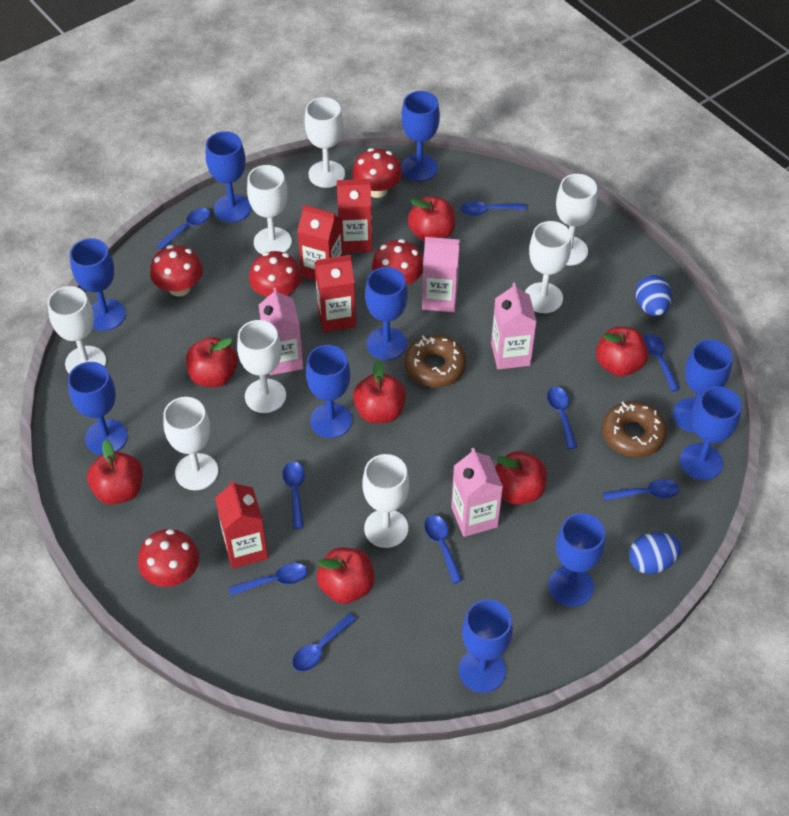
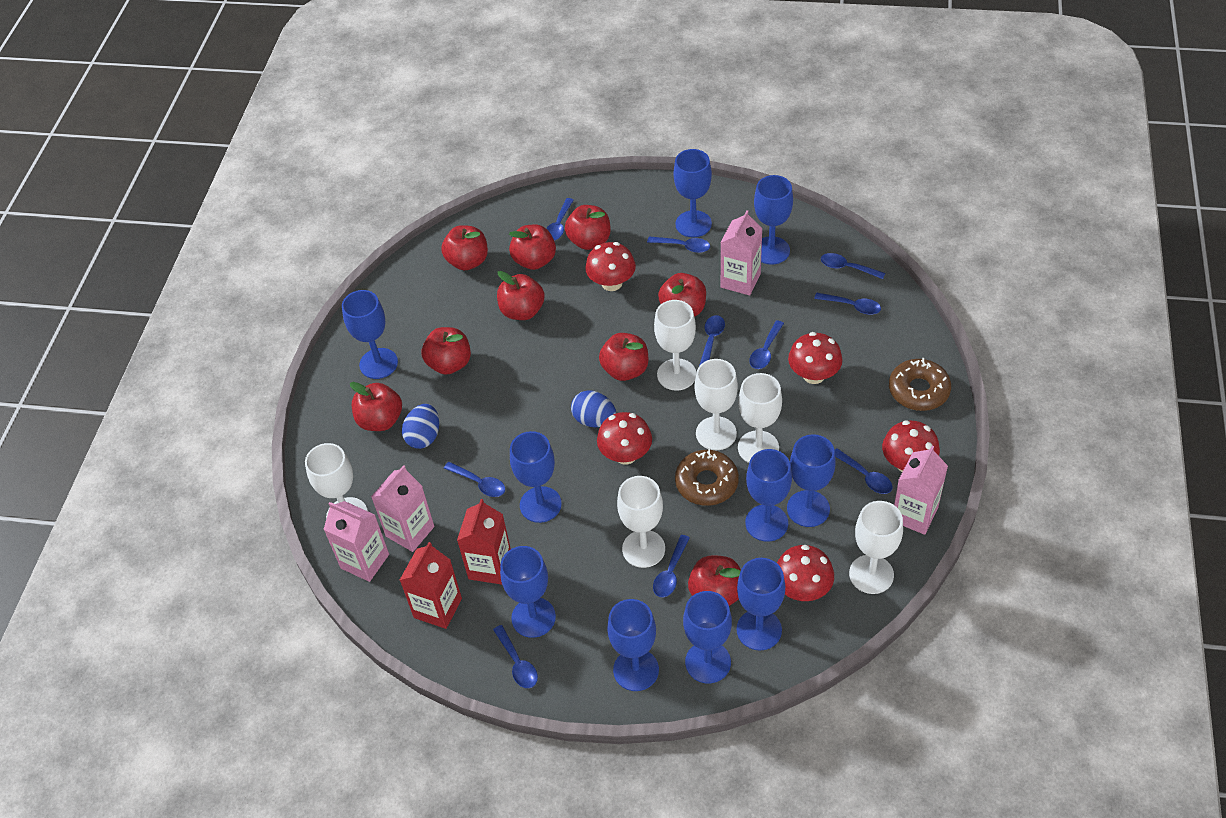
blue spoon: 9 -> 10
red apple: 7 -> 9
red carton: 4 -> 2
white goblet: 8 -> 6

